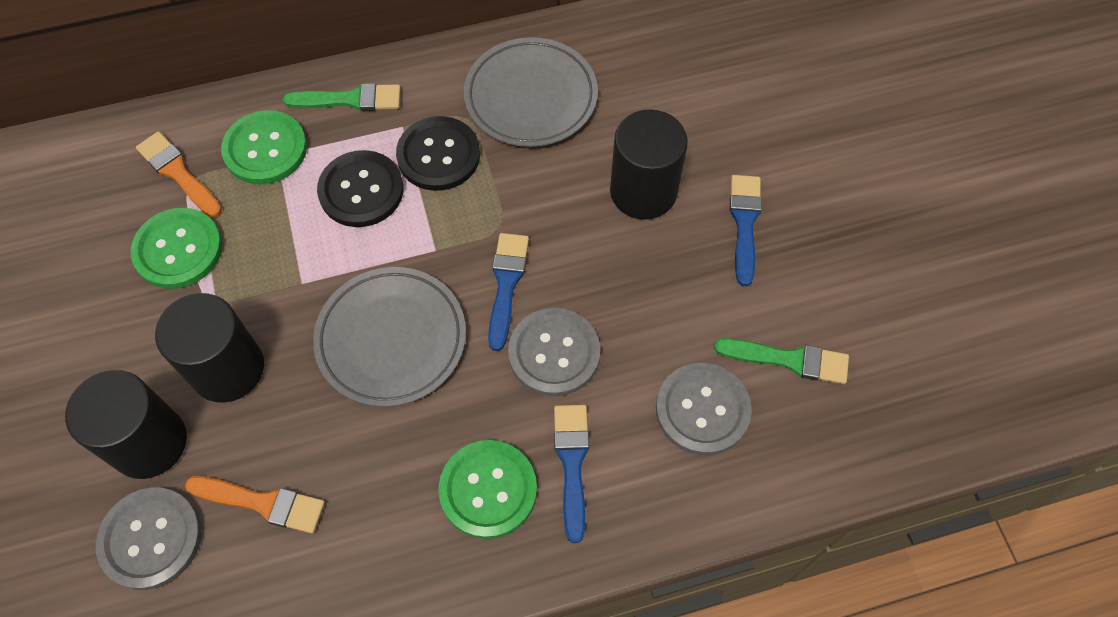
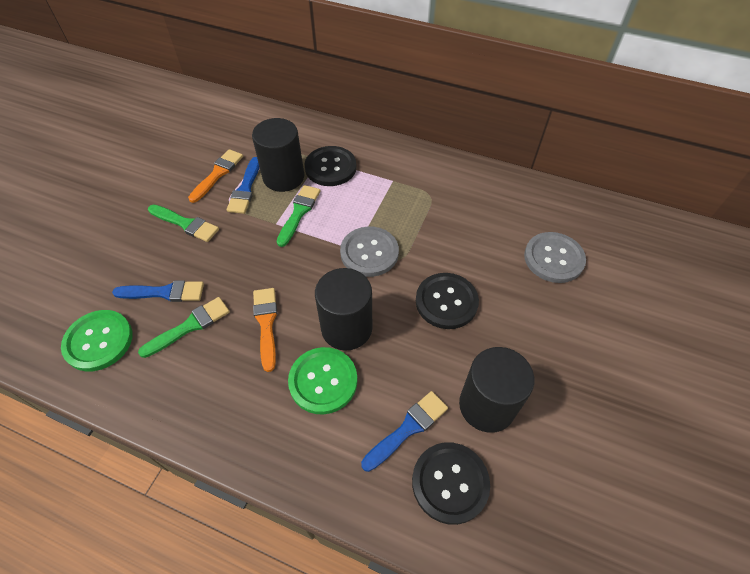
black button: 2 -> 3
green brush: 2 -> 3
green button: 3 -> 2
grey button: 3 -> 2
grey plate: 2 -> 0

